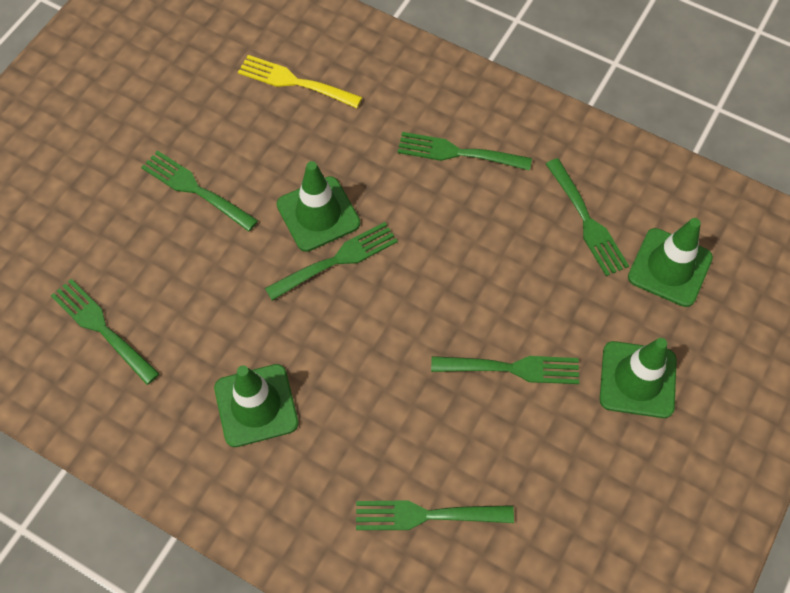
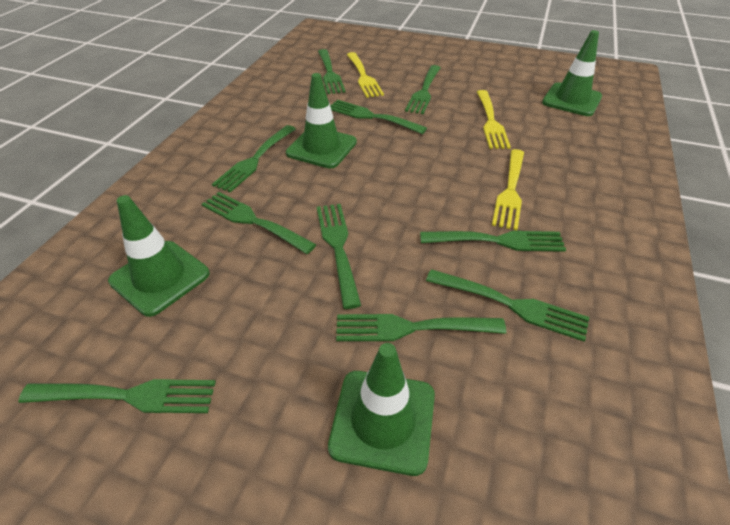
green fork: 7 -> 10
yellow fork: 1 -> 3

